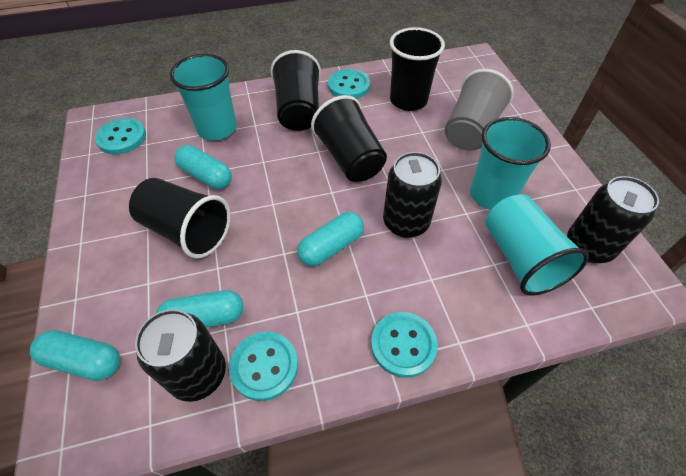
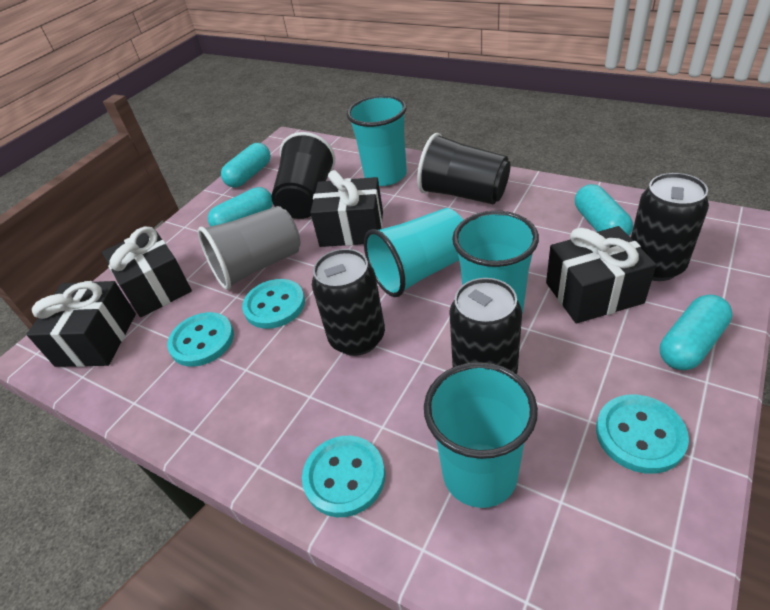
black cup: 4 -> 2
black gift: 0 -> 4
turquoise cup: 3 -> 4

